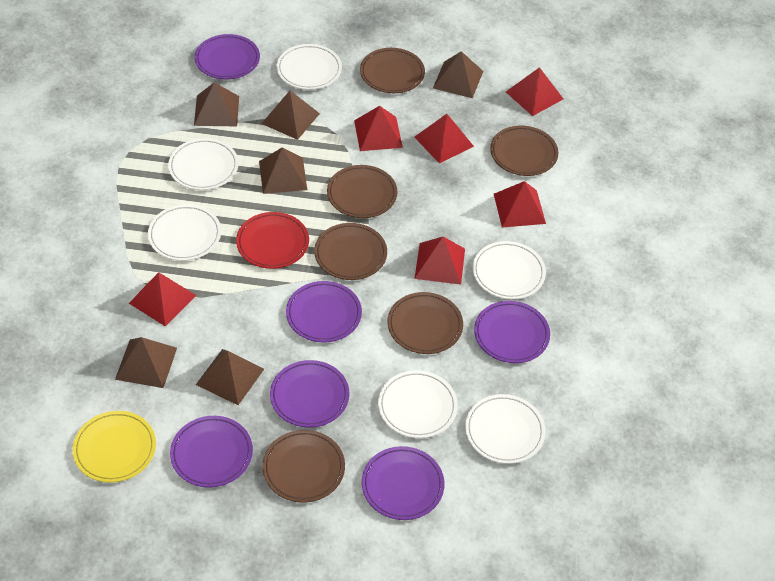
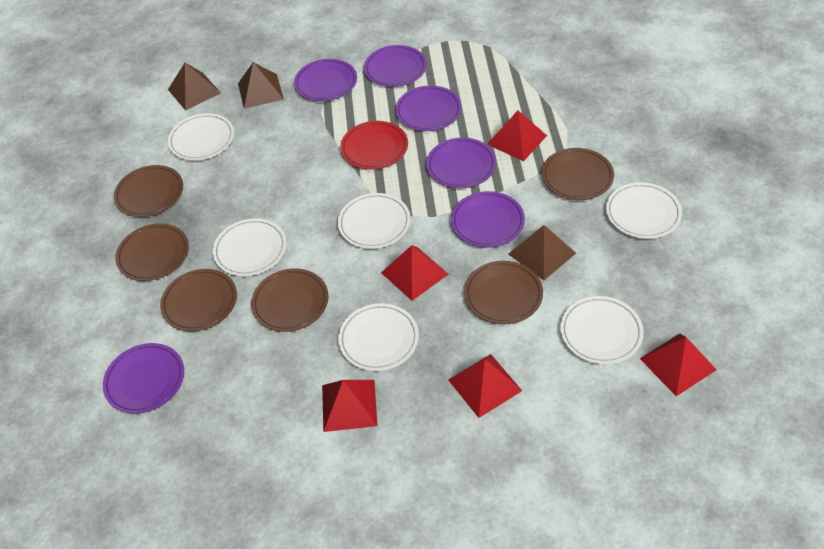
brown pyramid: 6 -> 3
red pyramid: 6 -> 5
yellow plate: 1 -> 0

